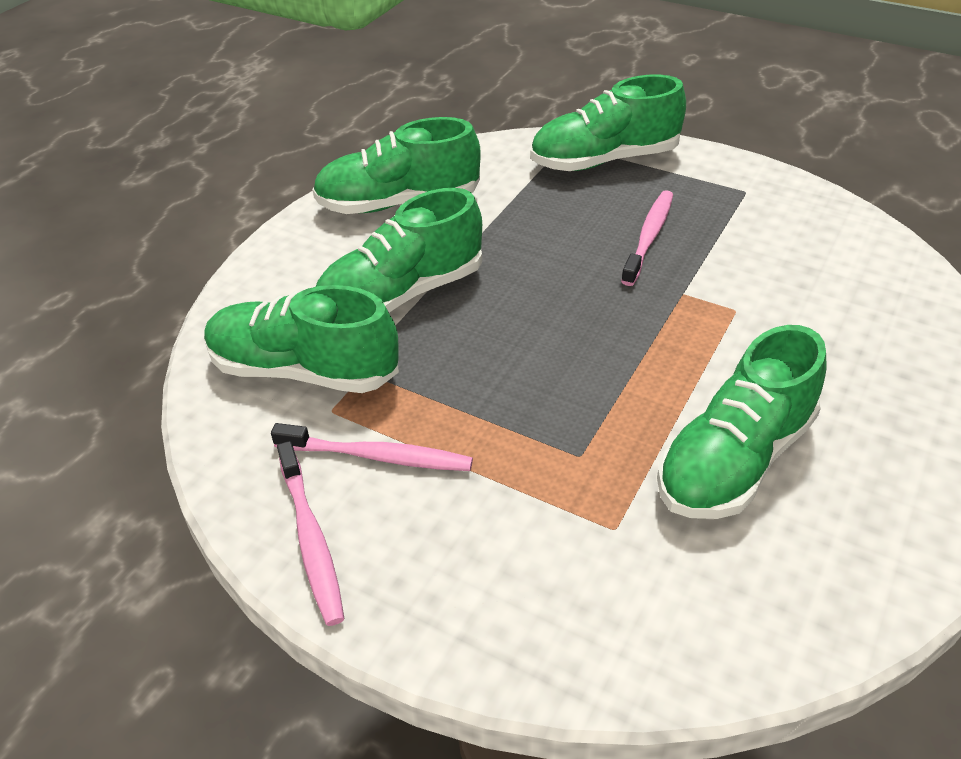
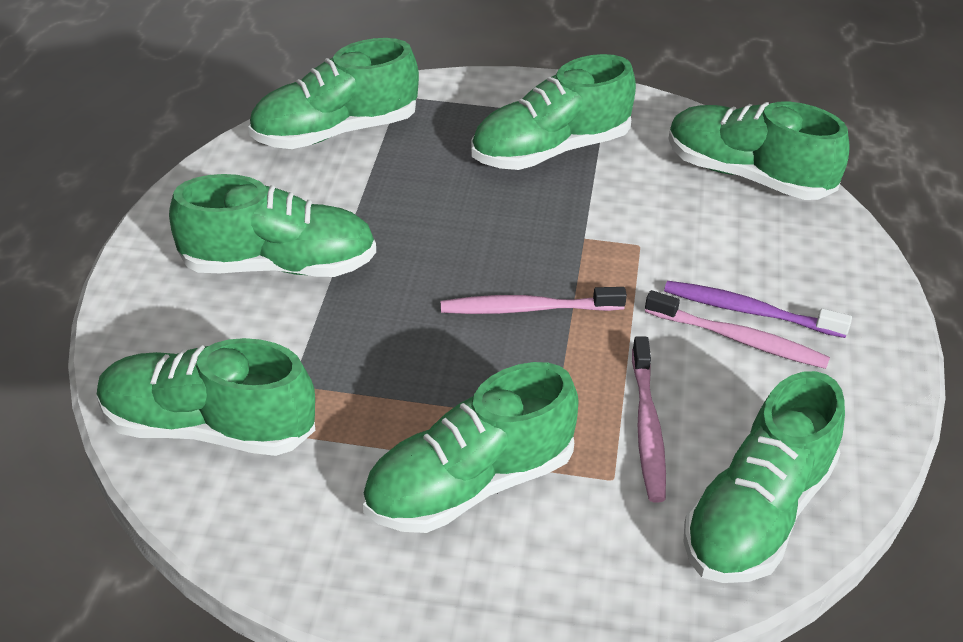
green shoe: 5 -> 7
purple toothbrush: 0 -> 1

